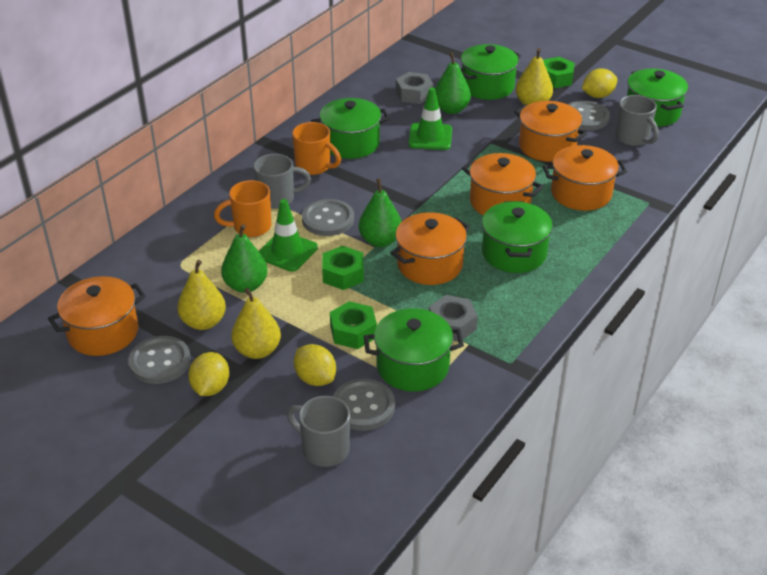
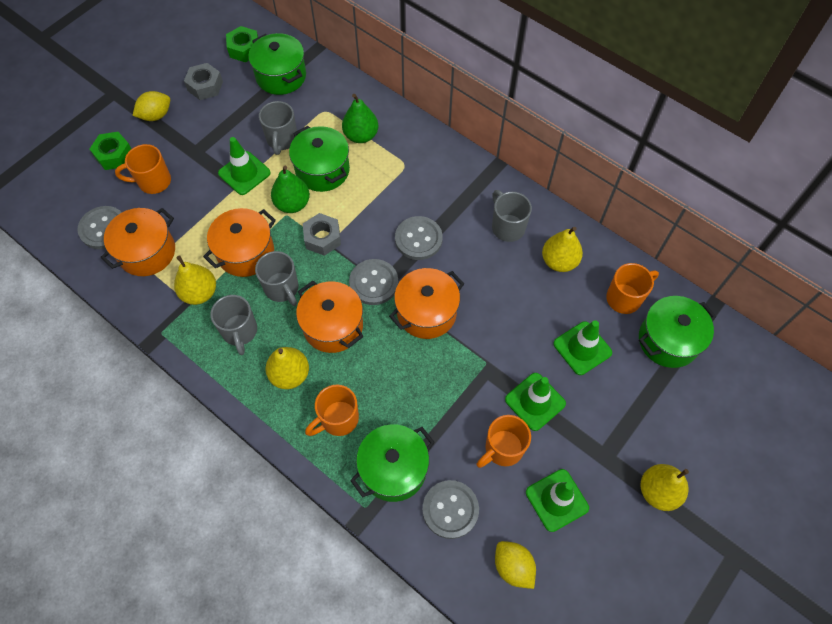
green nut: 3 -> 2
green pear: 3 -> 2
green pot: 5 -> 4
green traffic cone: 2 -> 4
grey mug: 3 -> 4
orange mug: 2 -> 4
orange pot: 5 -> 4
yellow lemon: 3 -> 2
yellow pear: 3 -> 4

